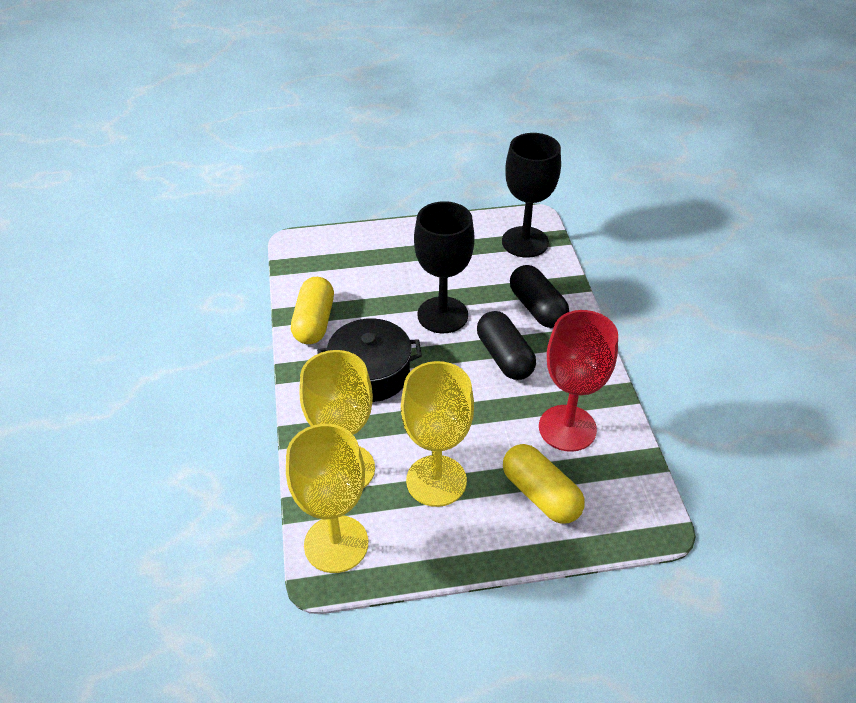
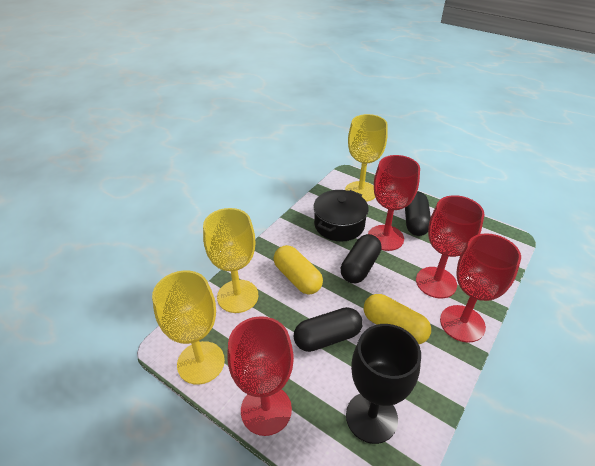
black capsule: 2 -> 3
black goblet: 2 -> 1
red goblet: 1 -> 4

